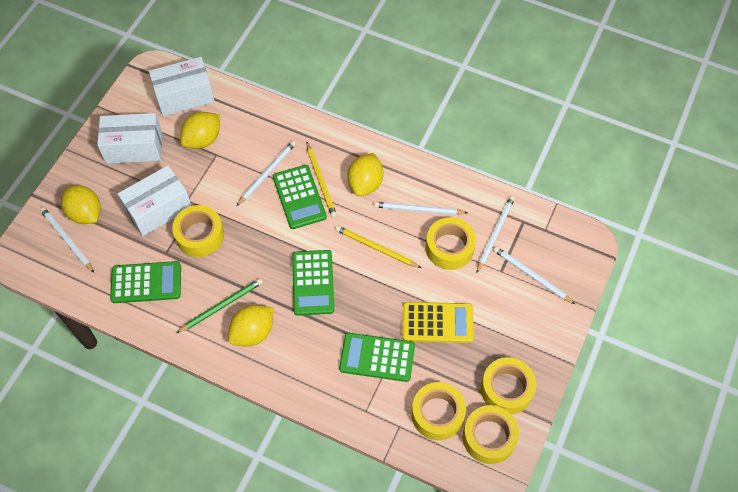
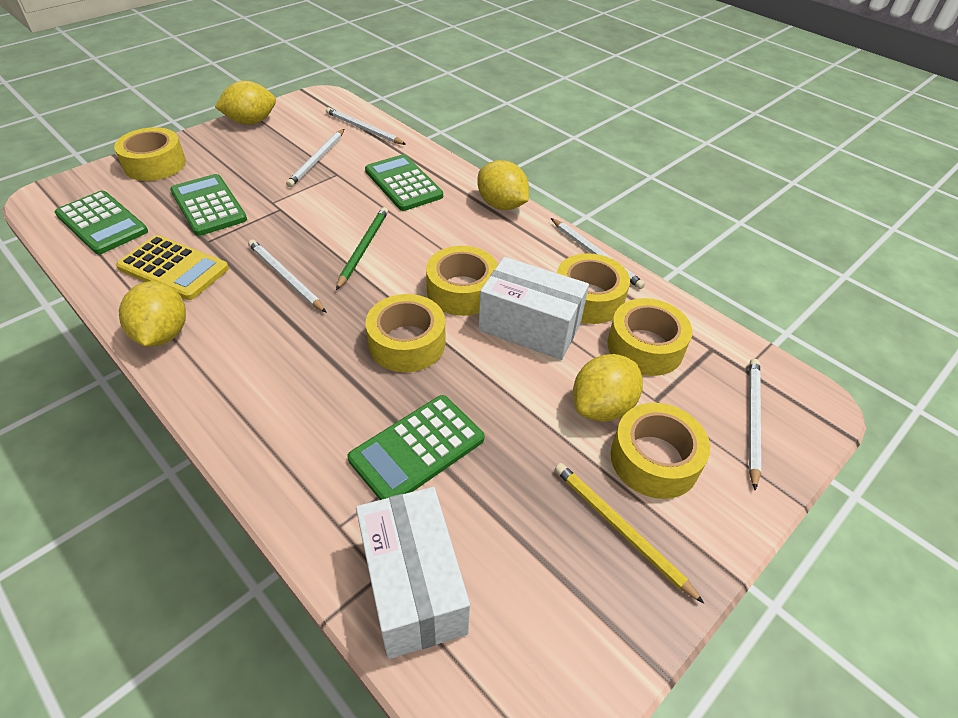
white box: 3 -> 2
yellow pencil: 2 -> 1
yellow tape: 5 -> 6

